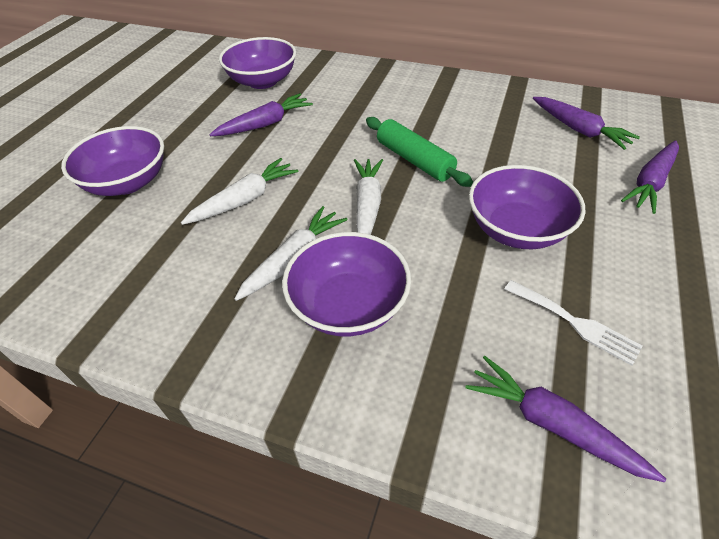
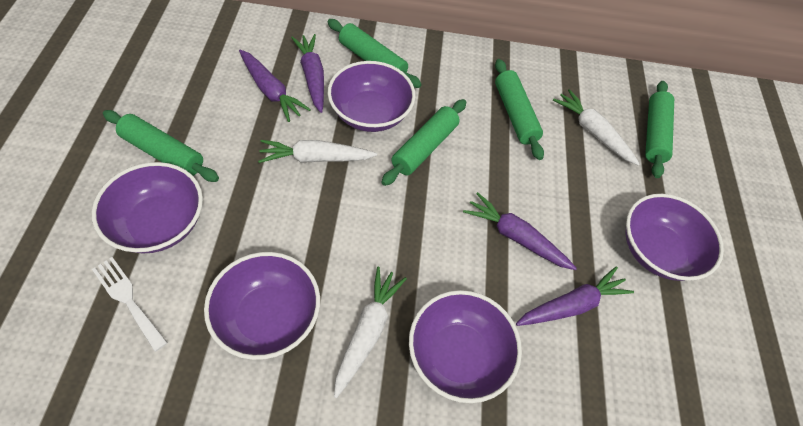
green rolling pin: 1 -> 5
purple bowl: 4 -> 5

